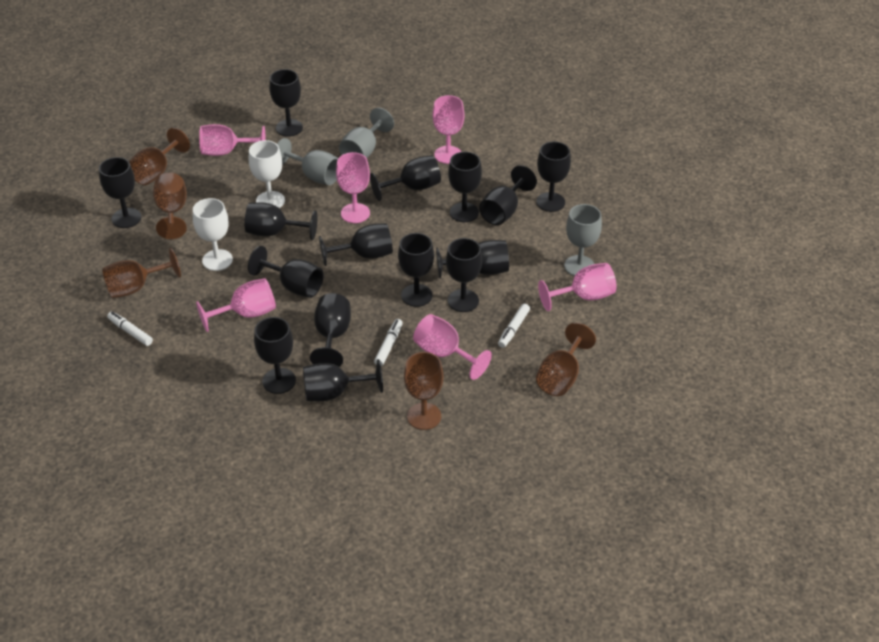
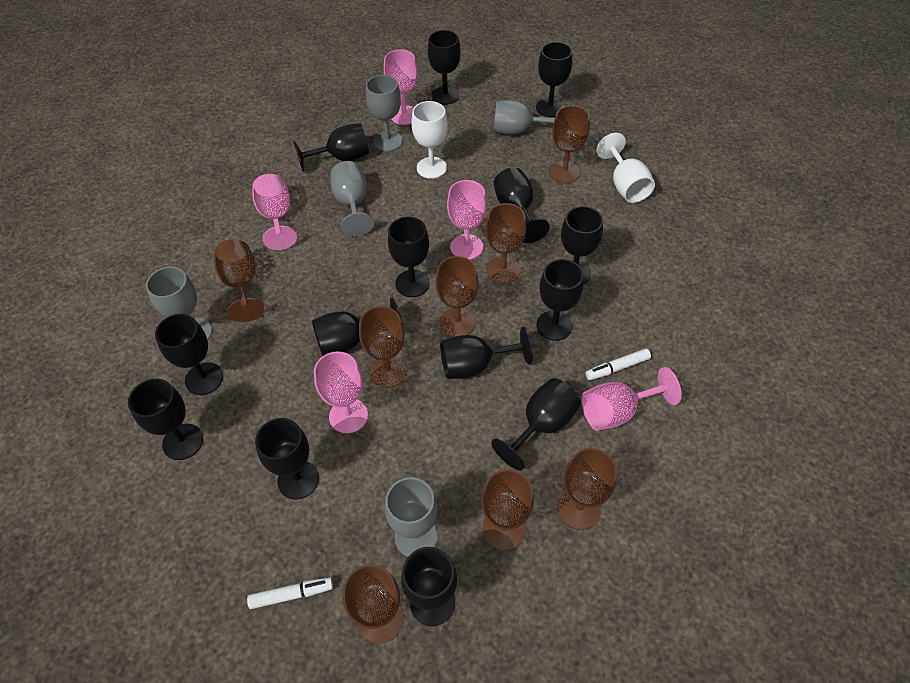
black goblet: 15 -> 14
brown goblet: 5 -> 8
grey goblet: 3 -> 5
pink goblet: 6 -> 5
white marker: 3 -> 2

